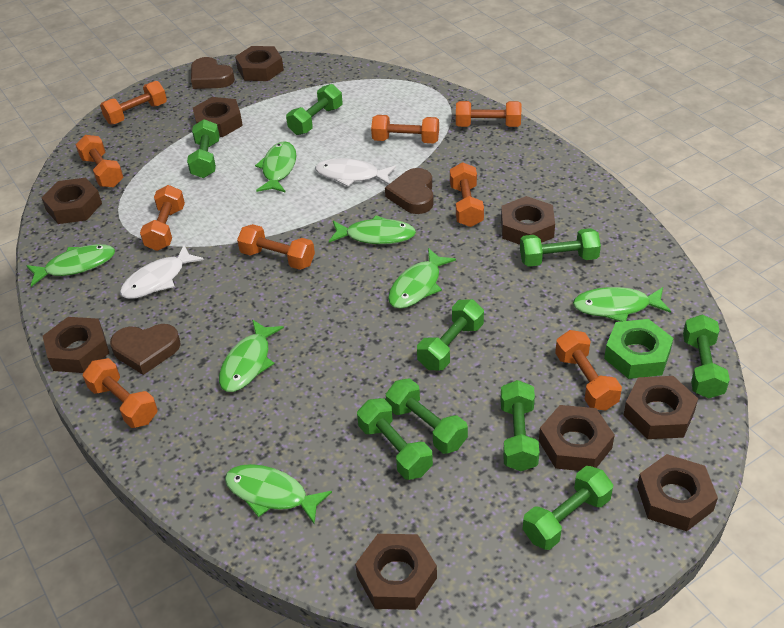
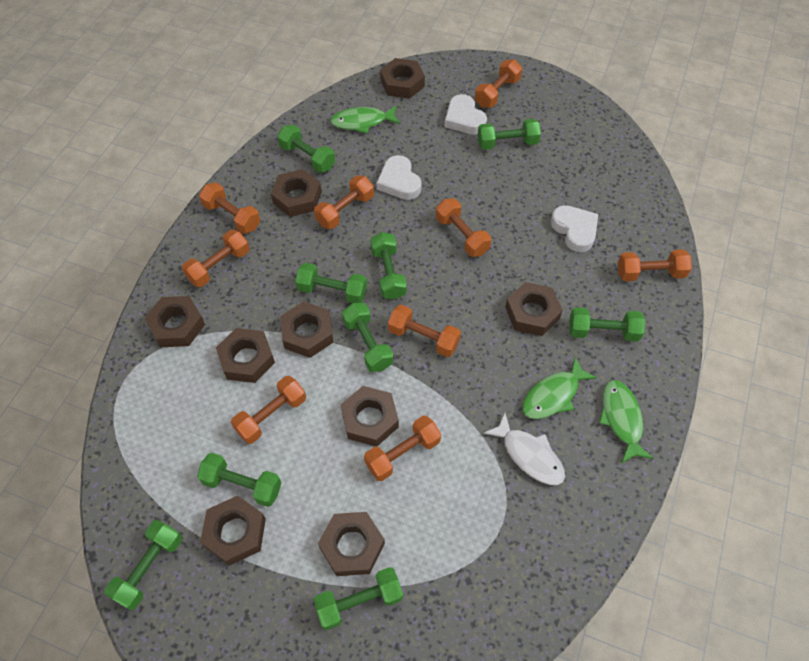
brown heart: 3 -> 0
green fish: 7 -> 3
green nut: 1 -> 0
white fish: 2 -> 1
white heart: 0 -> 3

